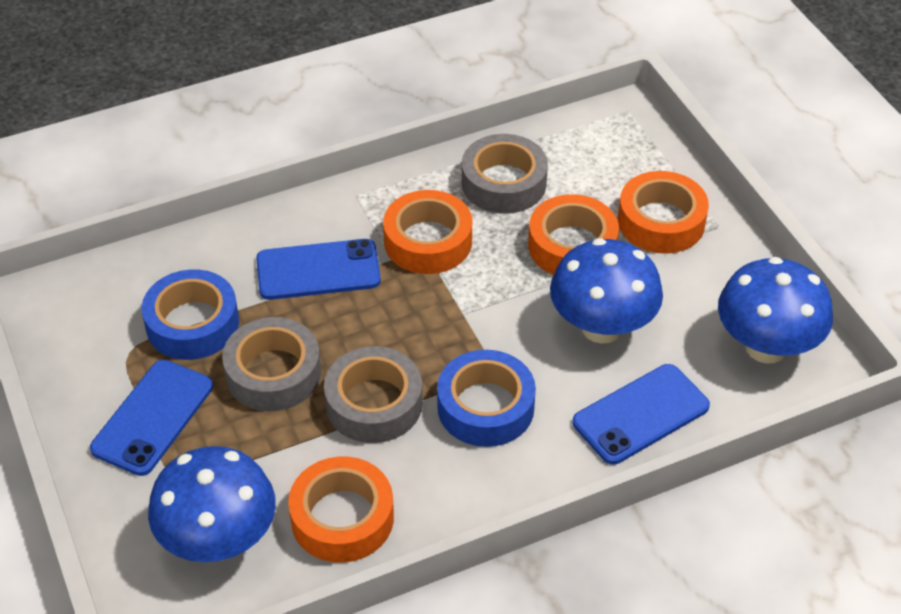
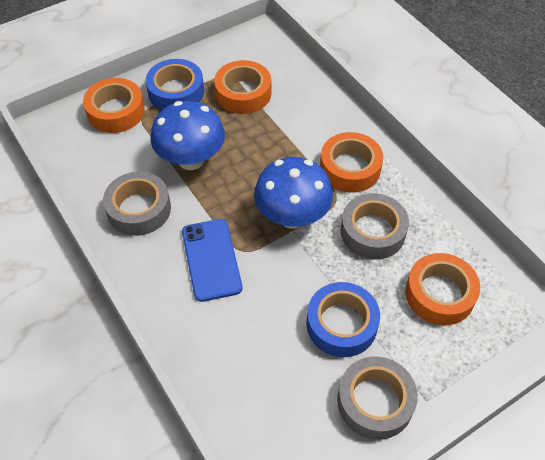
blue mushroom: 3 -> 2
blue phone: 3 -> 1

